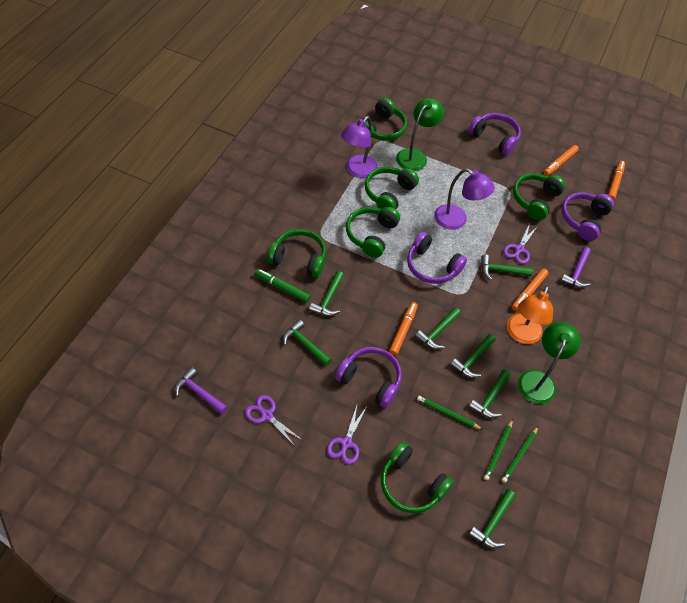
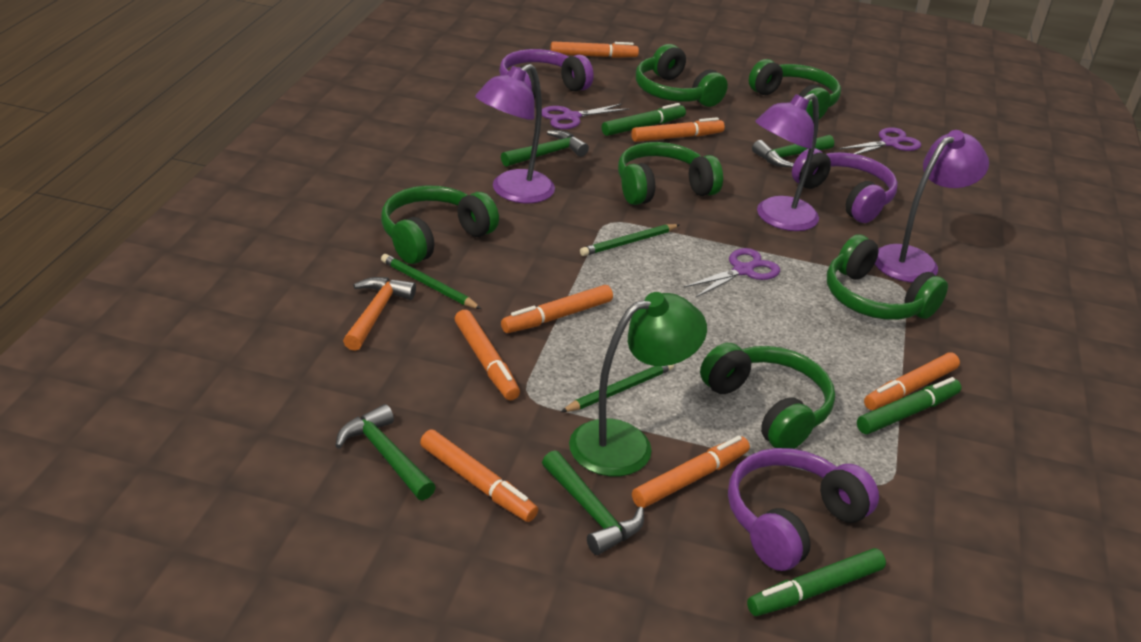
green hammer: 7 -> 4
green lamp: 2 -> 1
green marker: 1 -> 3
orange hammer: 0 -> 1
orange lamp: 1 -> 0
orange marker: 4 -> 7
purple hammer: 2 -> 0
purple headphones: 4 -> 3
purple lamp: 2 -> 3

